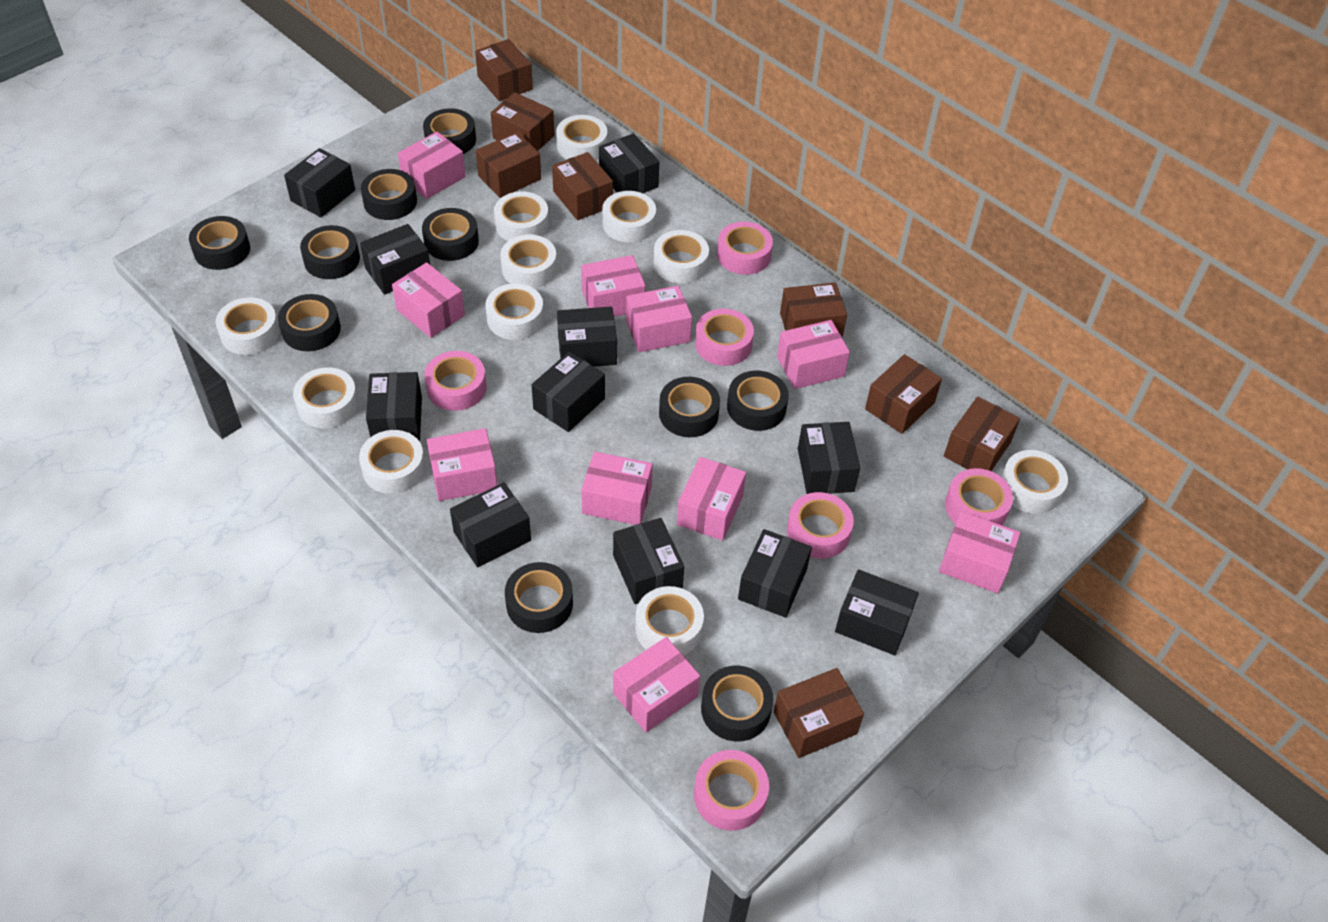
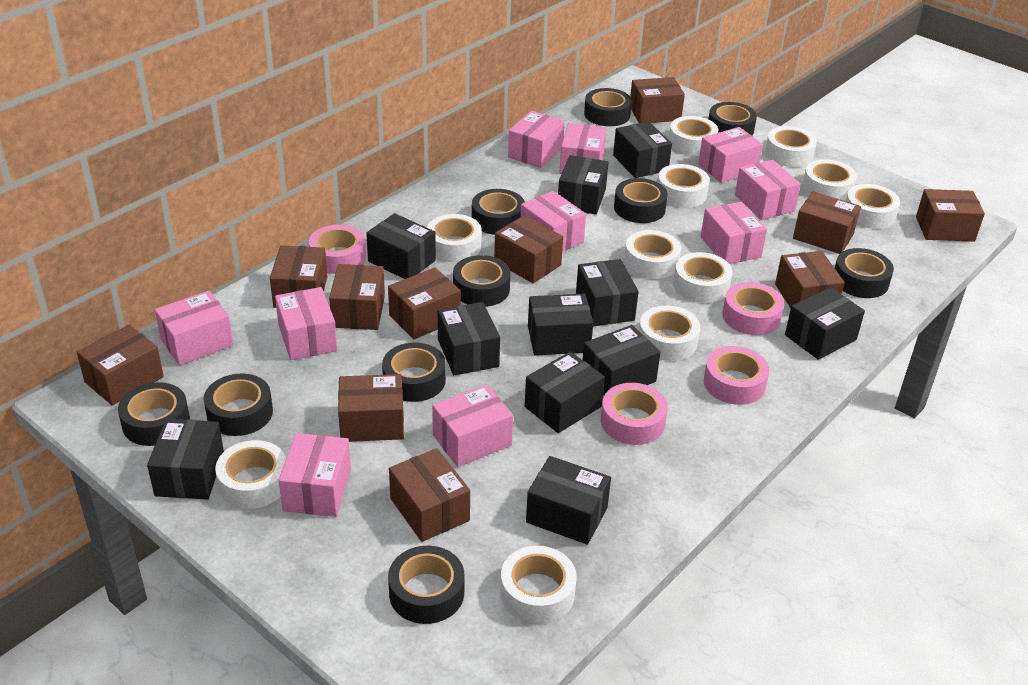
brown box: 8 -> 11
pink tape: 6 -> 4

